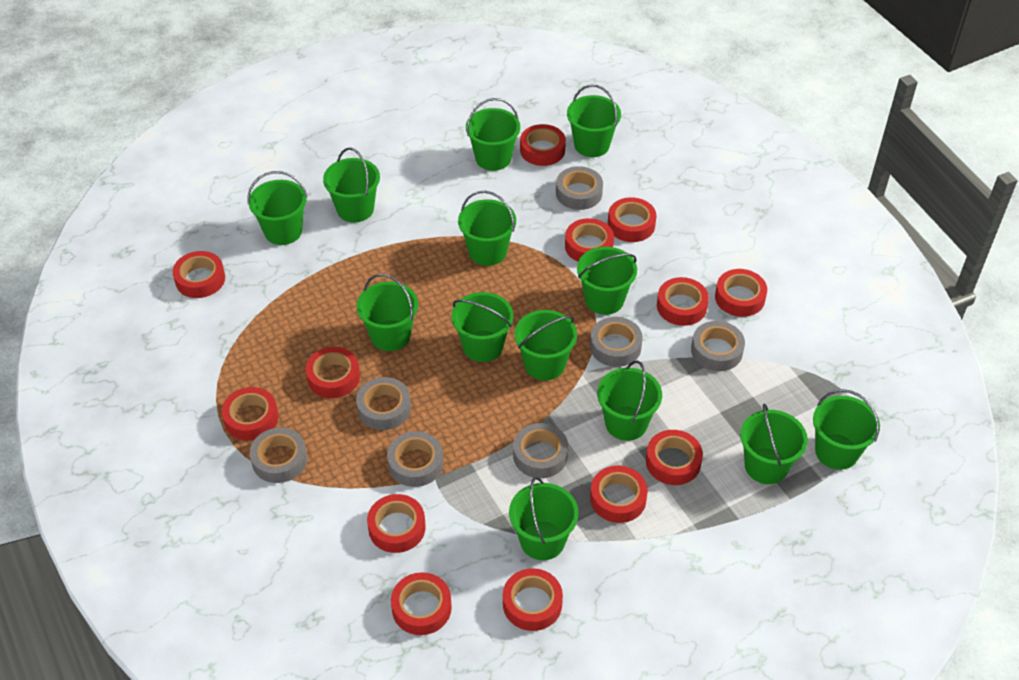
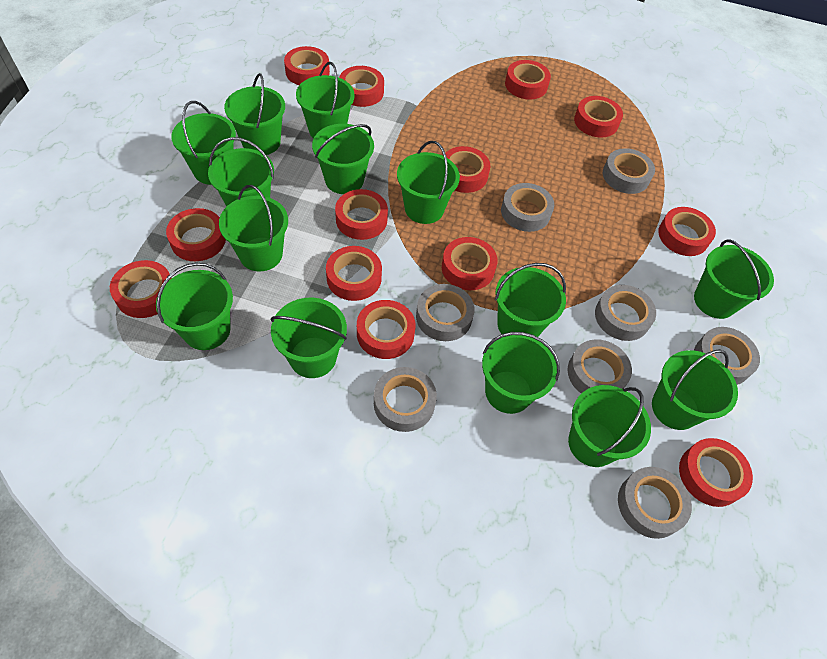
green bucket: 13 -> 14
grey tape: 7 -> 8

